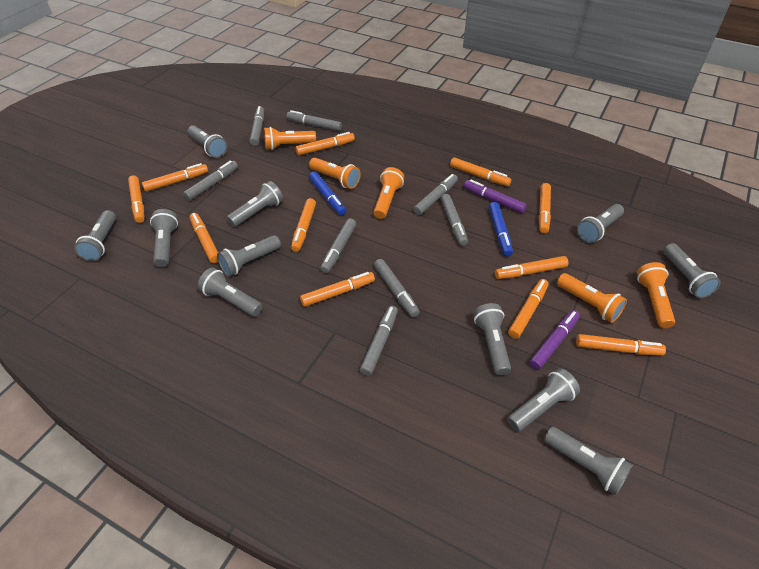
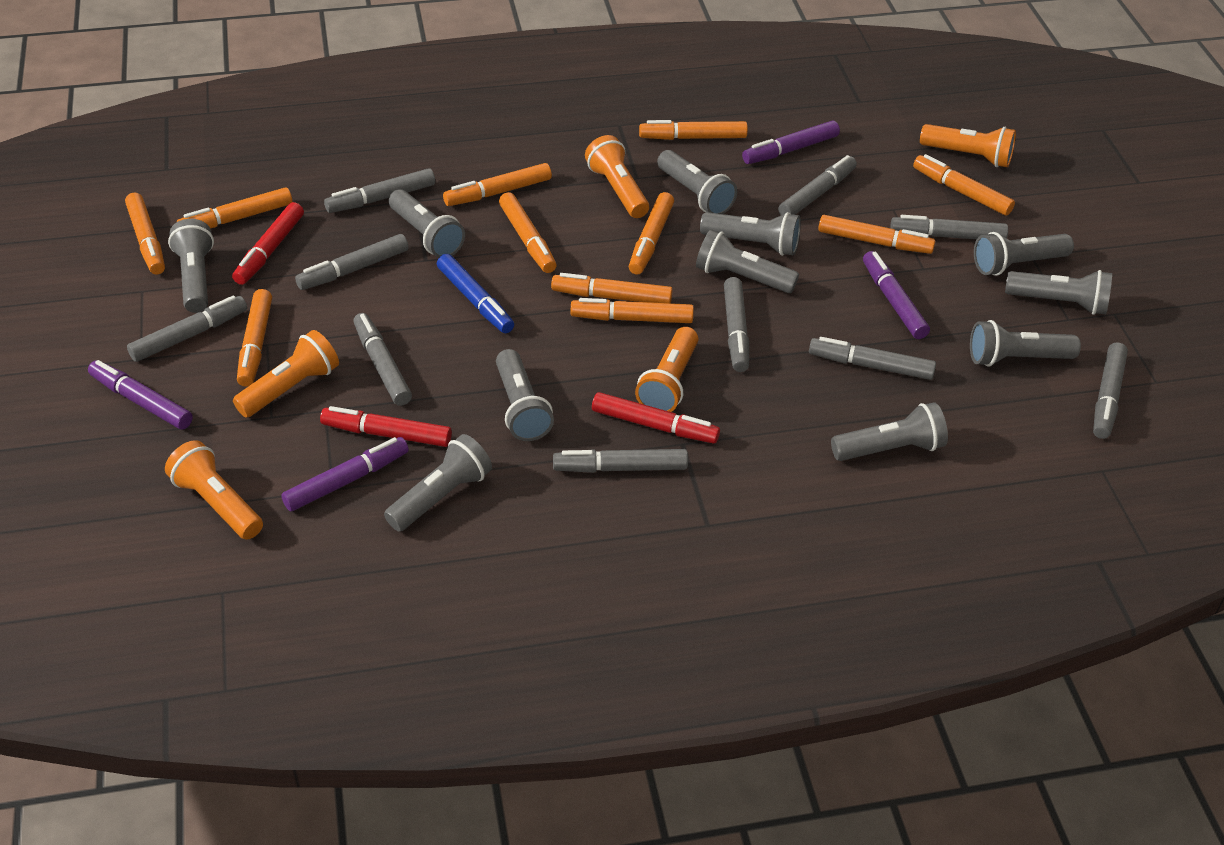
blue marker: 2 -> 1
grey marker: 8 -> 10
purple marker: 2 -> 4
red marker: 0 -> 3

